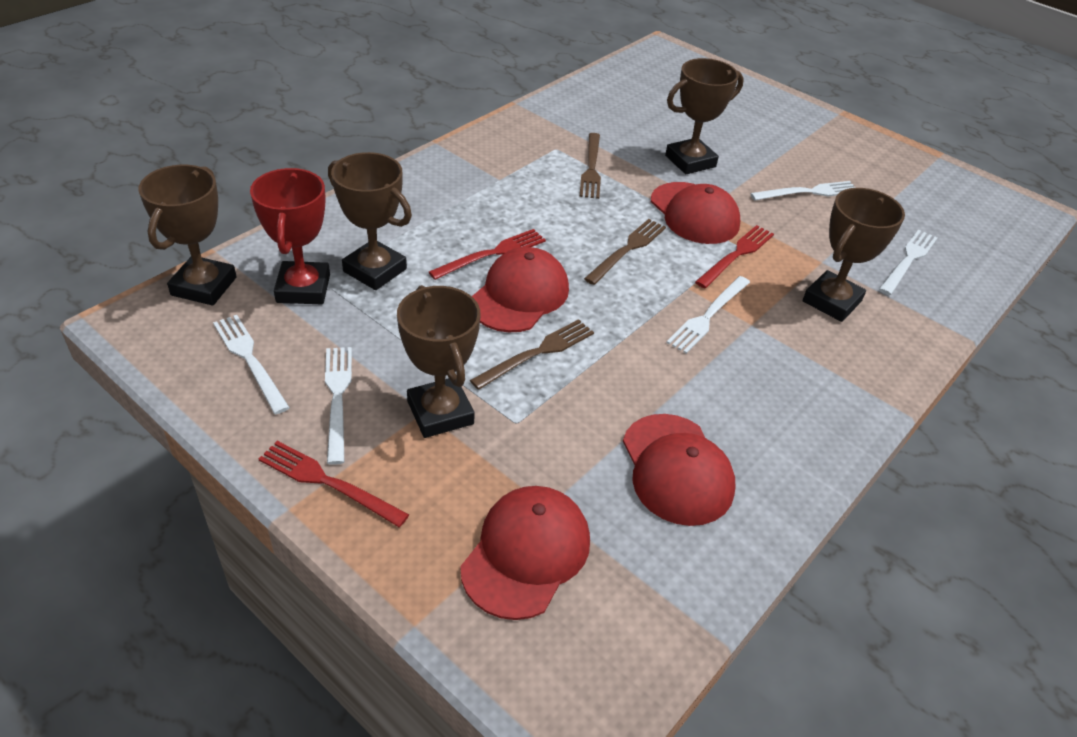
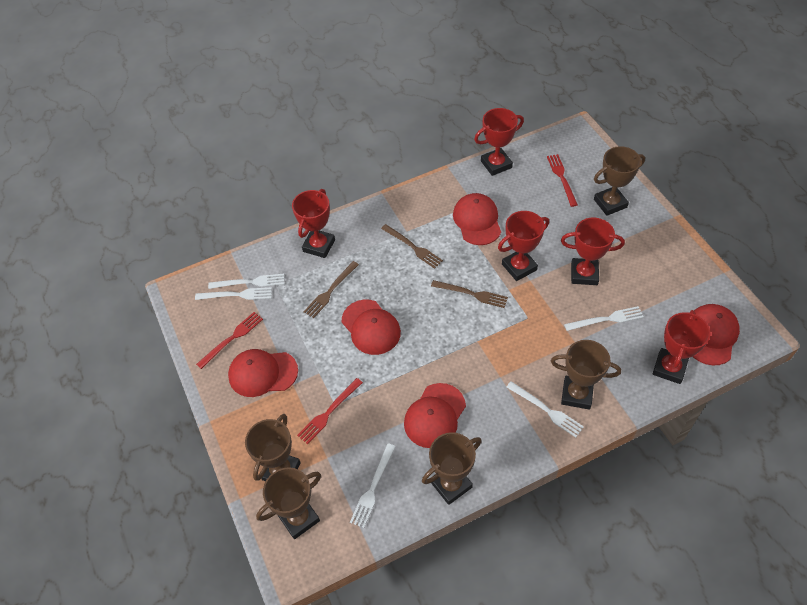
red cap: 4 -> 5
red trophy: 1 -> 5

